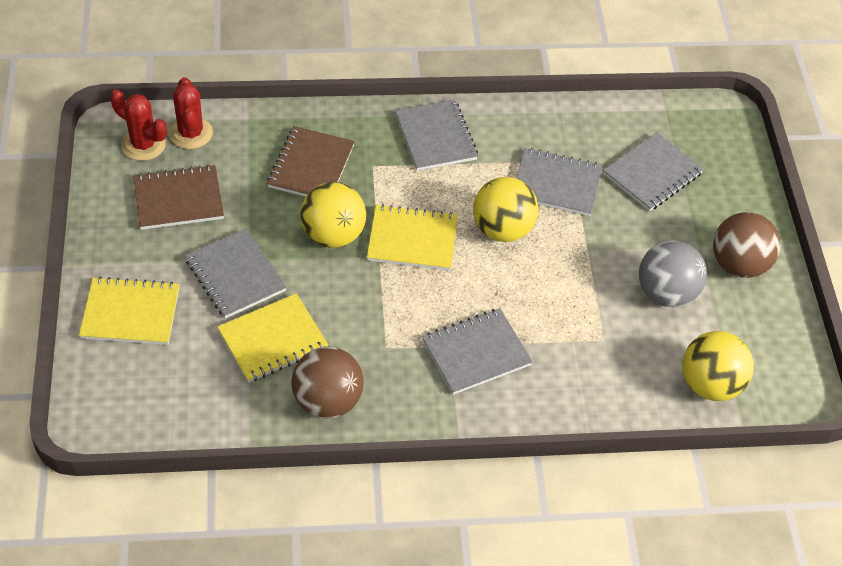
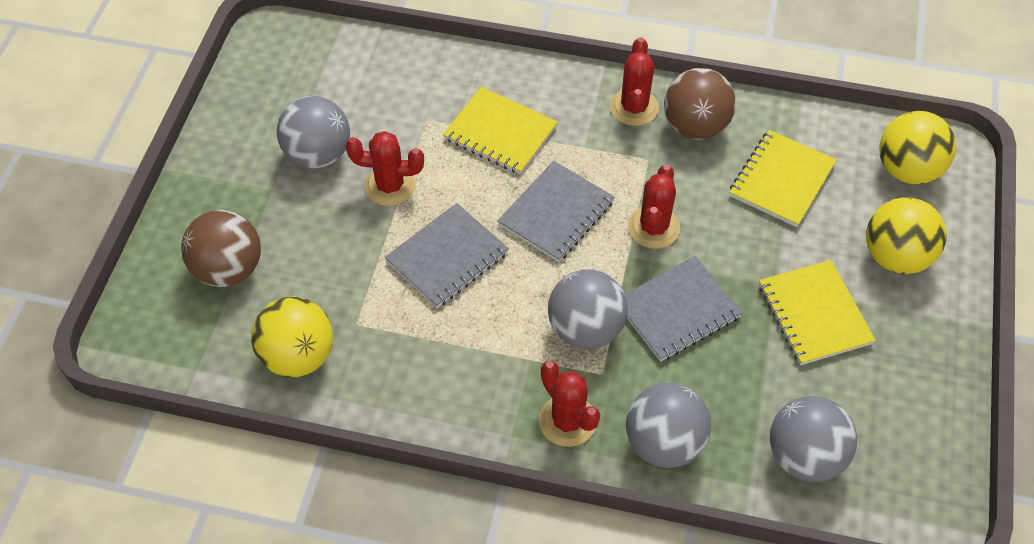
brown notebook: 2 -> 0
grey ball: 1 -> 4
grey notebook: 5 -> 3
red cactus: 2 -> 4

